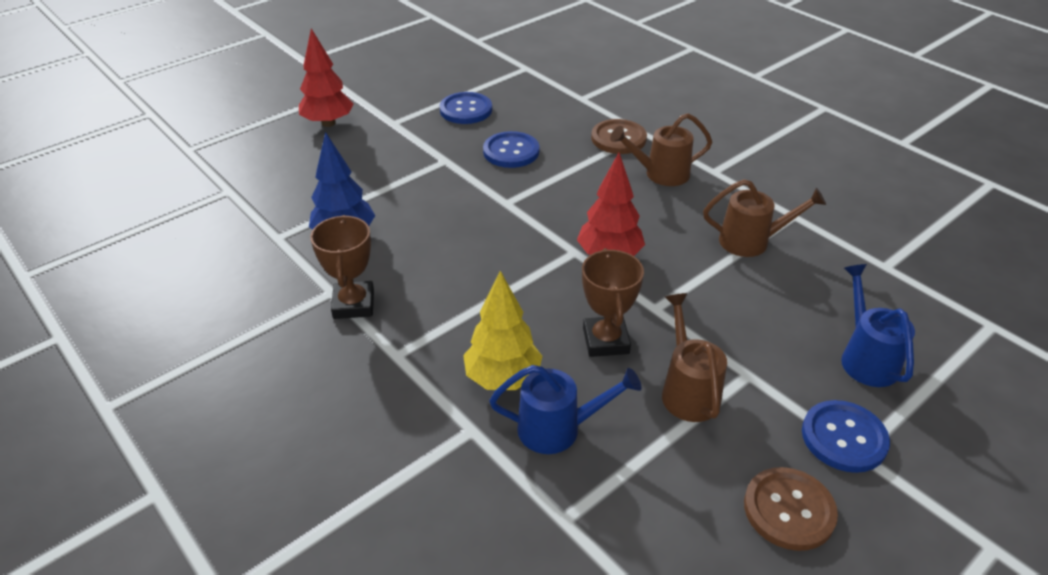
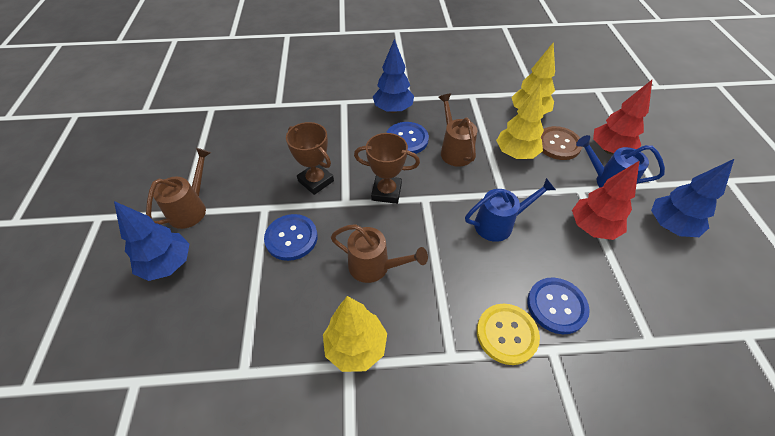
blue tree: 1 -> 3
brown button: 2 -> 1
yellow button: 0 -> 1
yellow tree: 1 -> 3

